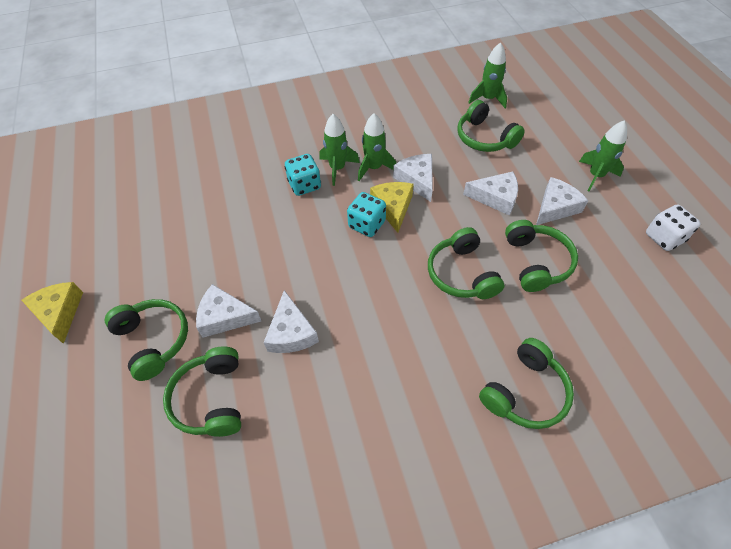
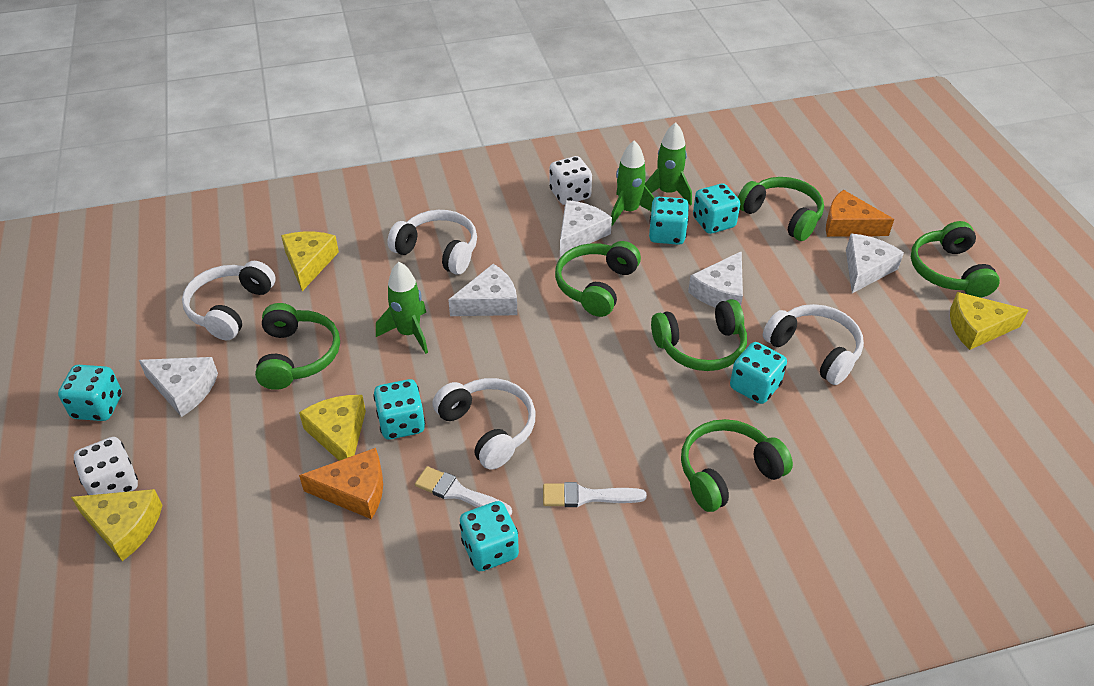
green rocket: 4 -> 3
orange cheese: 0 -> 2
turquoise dice: 2 -> 6
white brush: 0 -> 2
white dice: 1 -> 2
white headphones: 0 -> 4
yellow cheese: 2 -> 4

